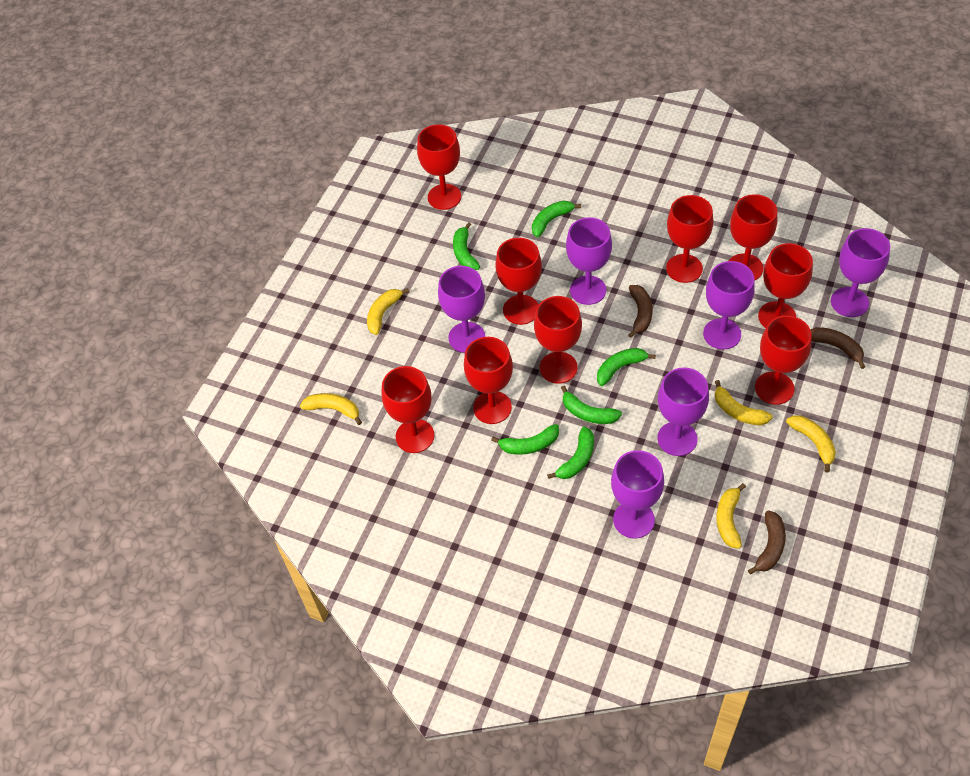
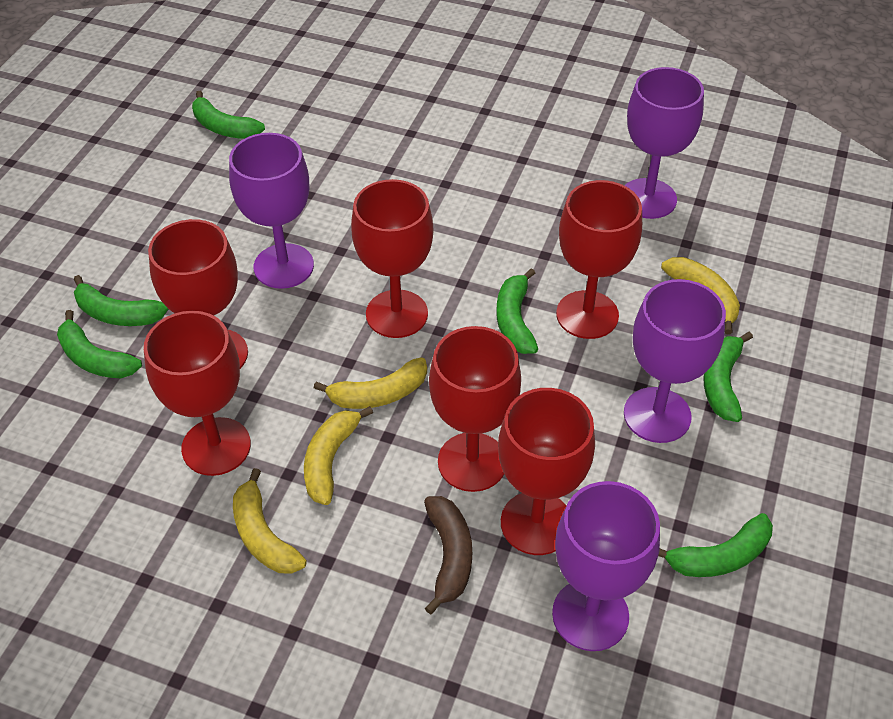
brown banana: 3 -> 1
purple goblet: 6 -> 4
red goblet: 9 -> 6
yellow banana: 5 -> 4

